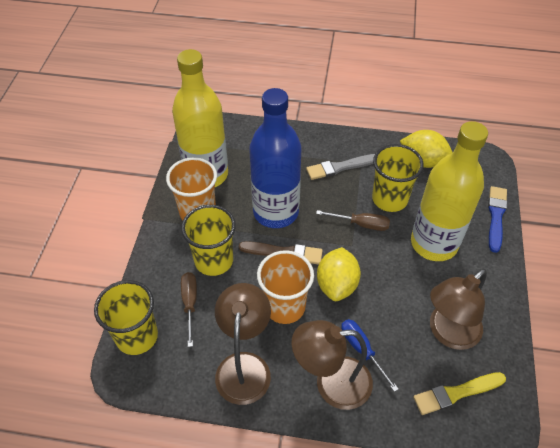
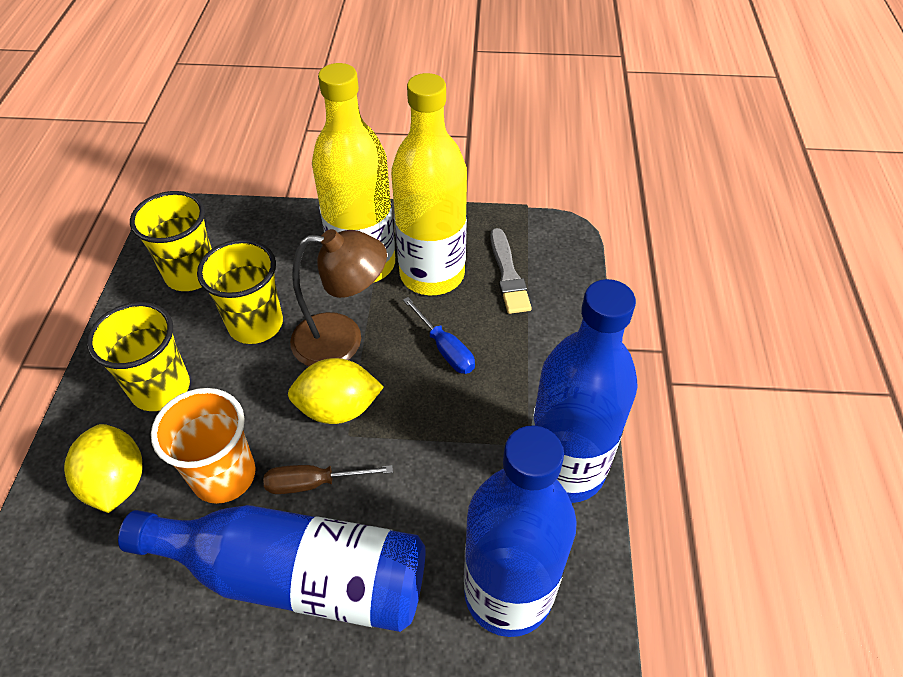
blue bottle: 1 -> 3
blue brush: 1 -> 0
brown brush: 1 -> 0
brown lamp: 3 -> 1
brown screwdriver: 2 -> 1
orange cup: 2 -> 1
yellow brush: 1 -> 0

